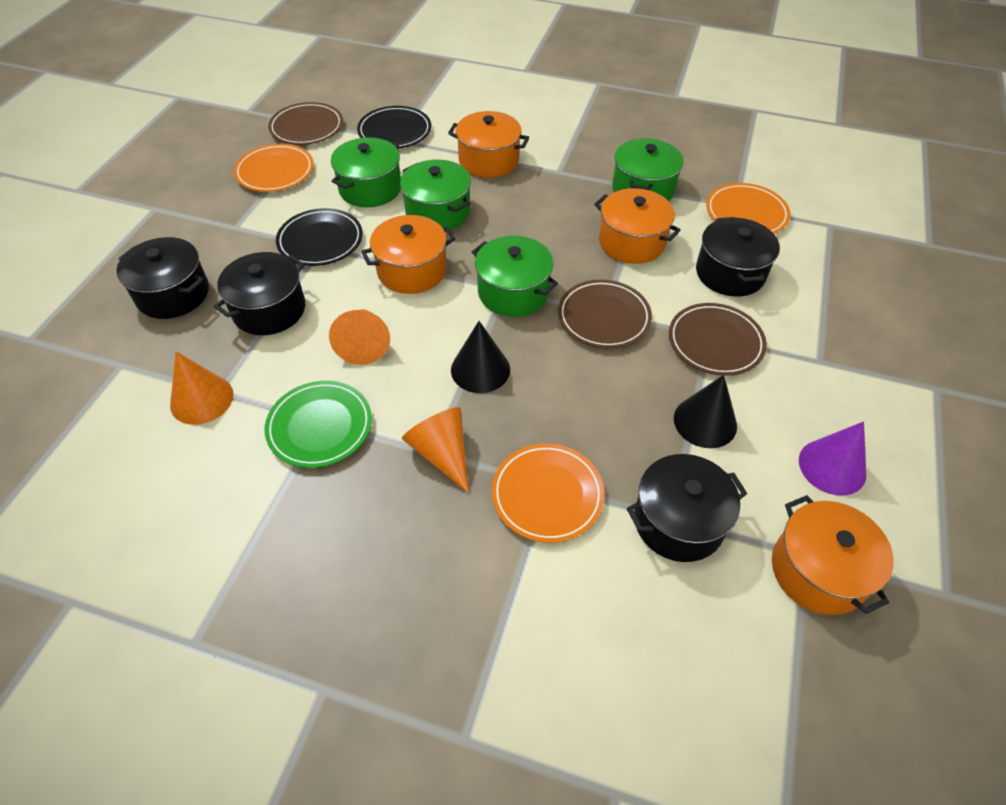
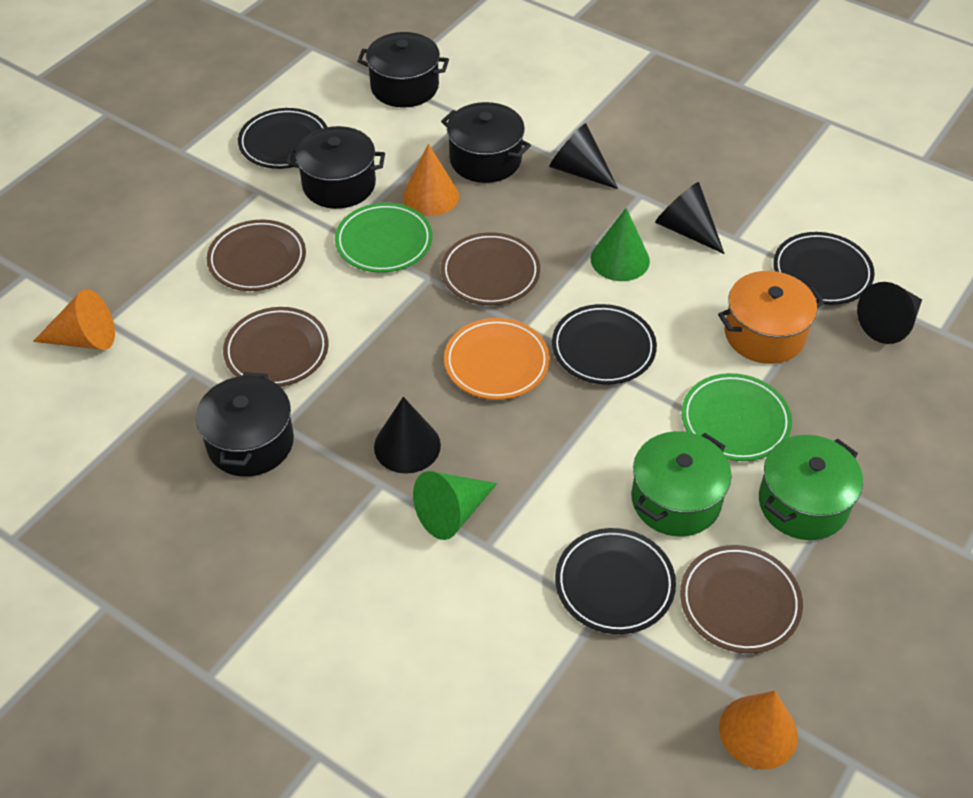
black cone: 2 -> 4
black plate: 2 -> 4
brown plate: 3 -> 4
green cone: 0 -> 2
green plate: 1 -> 2
green pot: 4 -> 2
orange plate: 3 -> 1
orange pot: 4 -> 1
purple cone: 1 -> 0

